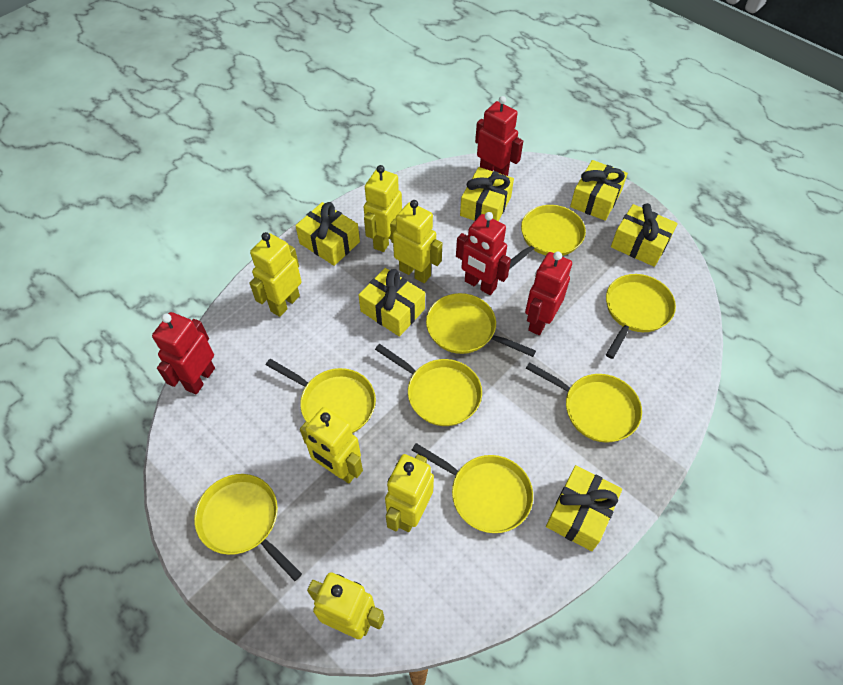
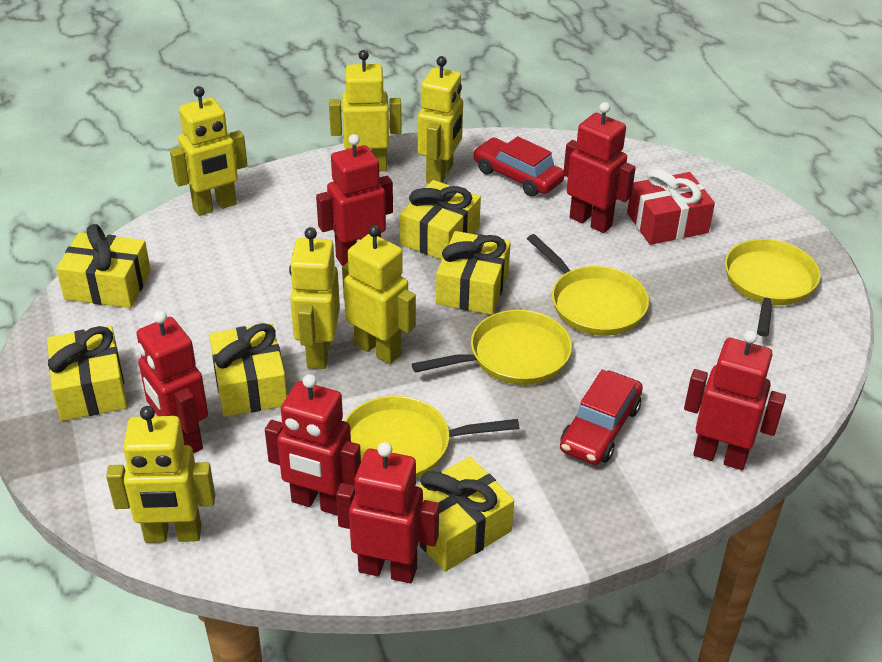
red car: 0 -> 2
red gift: 0 -> 1
red robot: 4 -> 6
yellow pan: 8 -> 4

